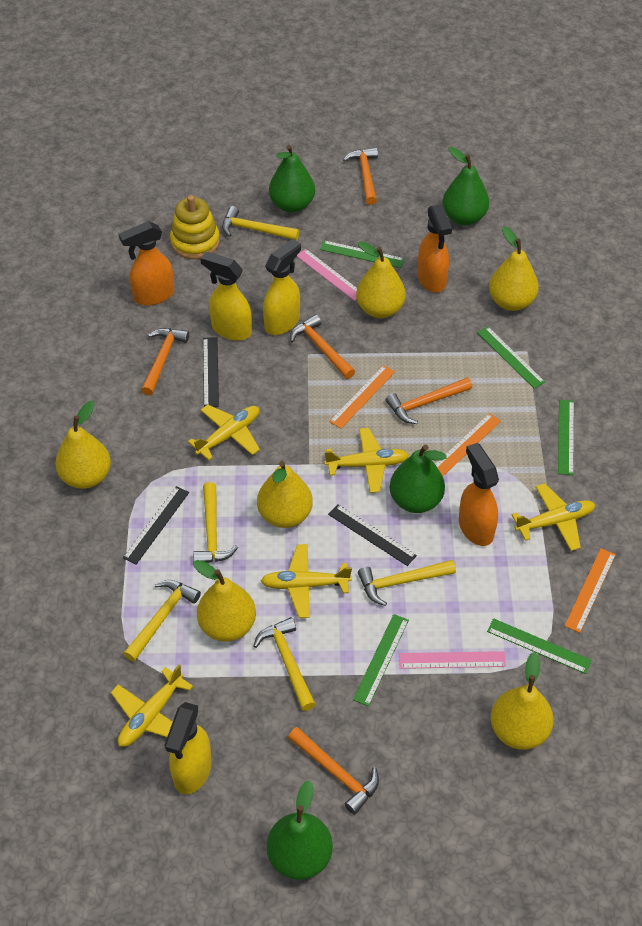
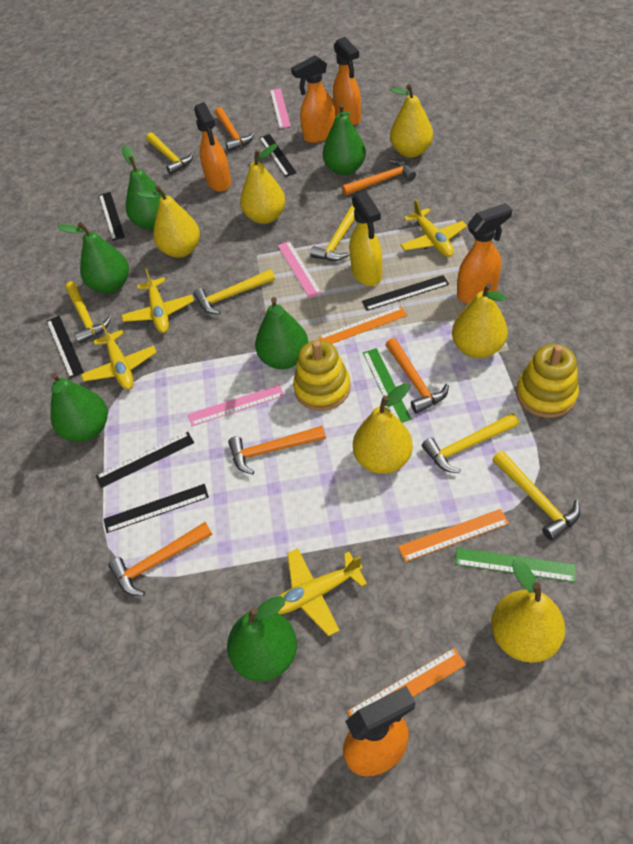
black ruler: 3 -> 6
green pear: 4 -> 6
green ruler: 5 -> 2
orange spray bottle: 3 -> 5
pink ruler: 2 -> 3
yellow hammer: 5 -> 6
yellow plane: 5 -> 4
yellow spray bottle: 3 -> 1
yellow stacking toy: 1 -> 2

